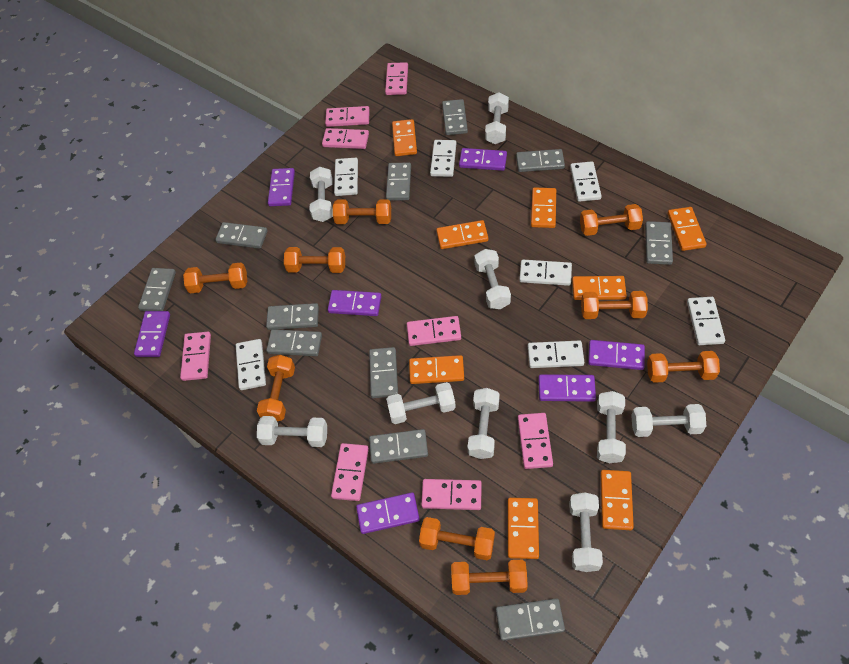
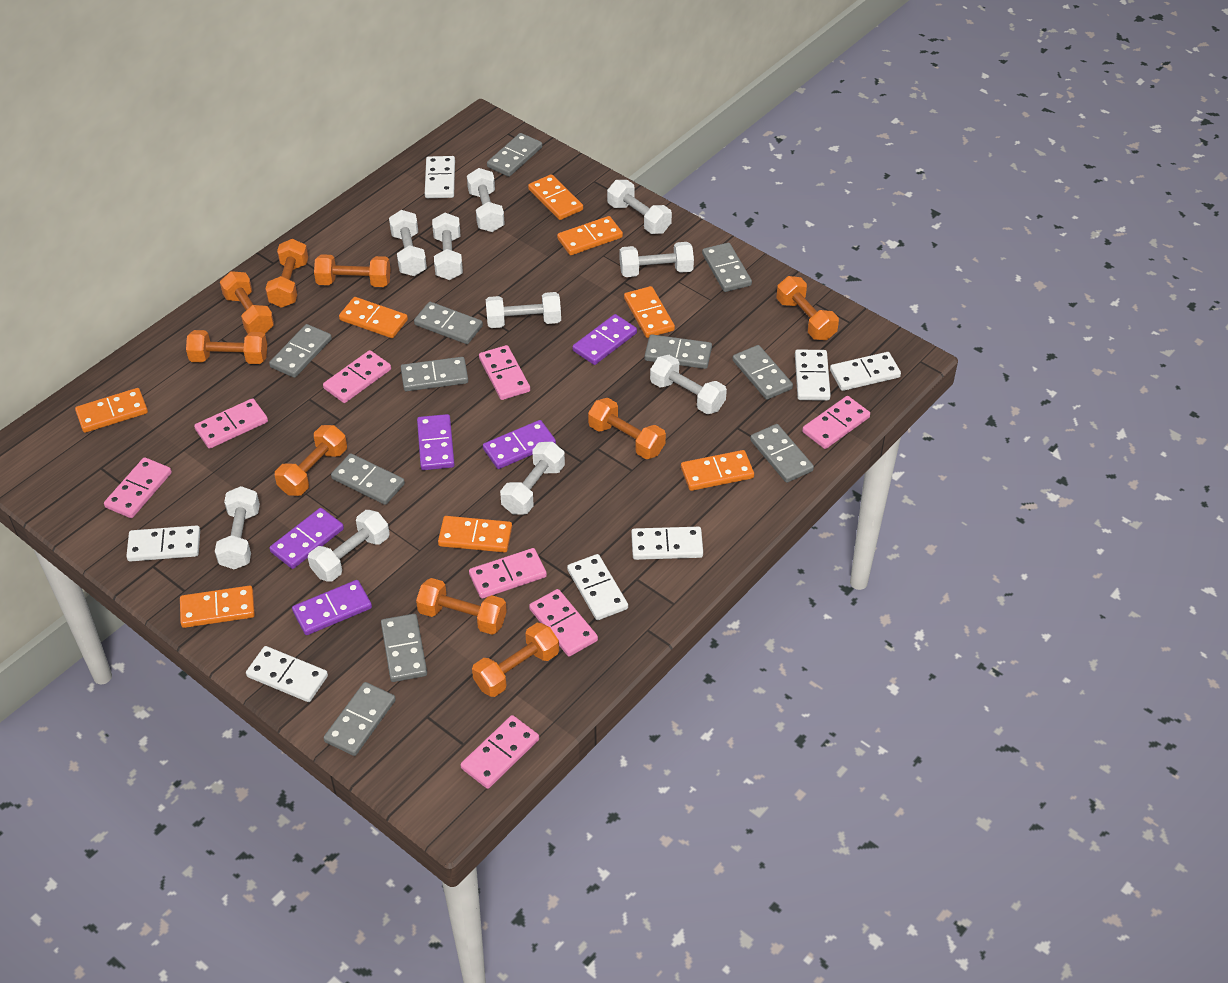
purple domino: 7 -> 5
white dumbbell: 9 -> 10

